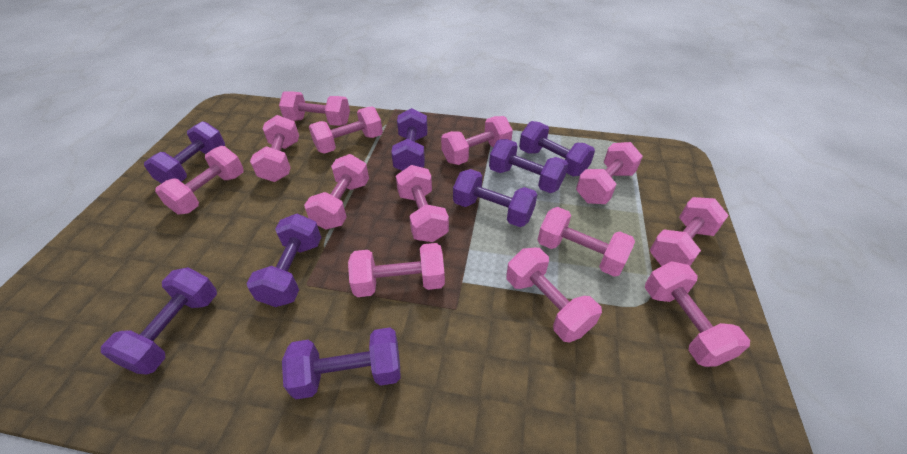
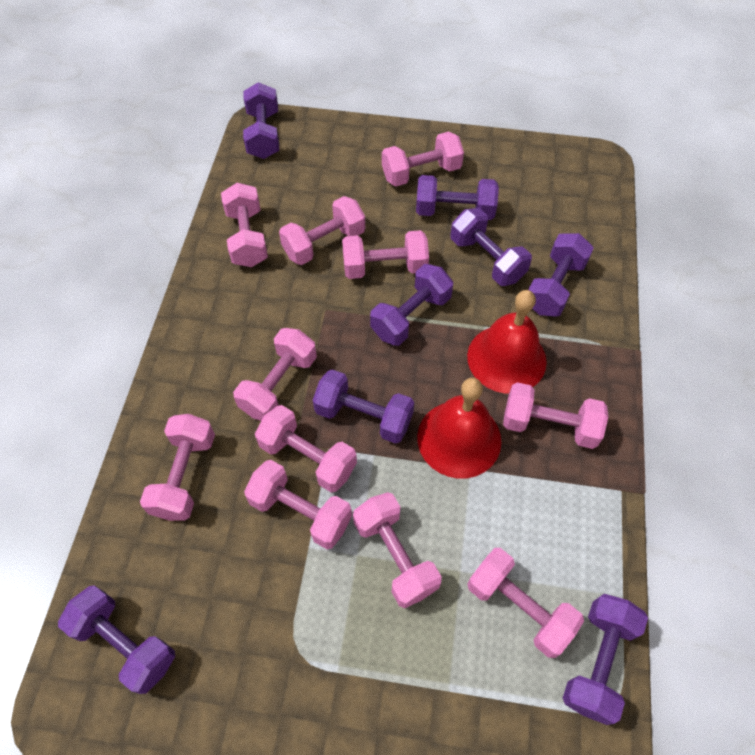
pink dumbbell: 13 -> 11
red bell: 0 -> 2

